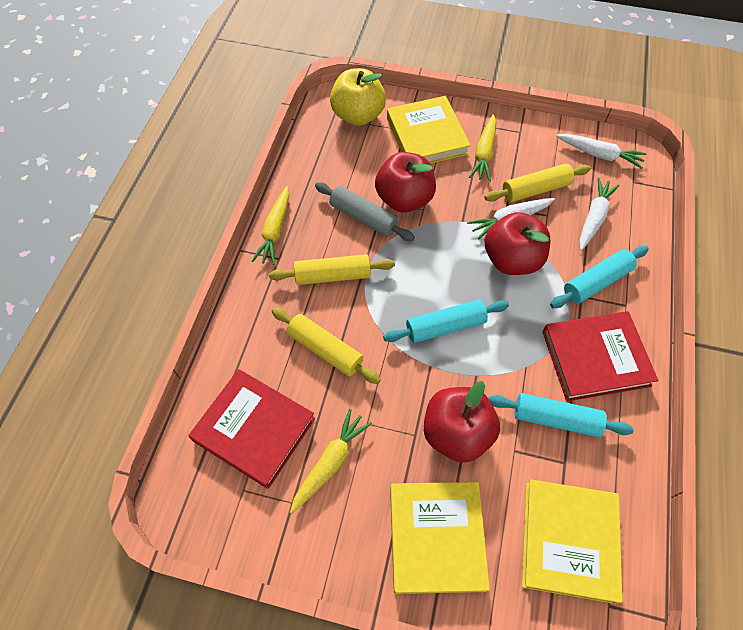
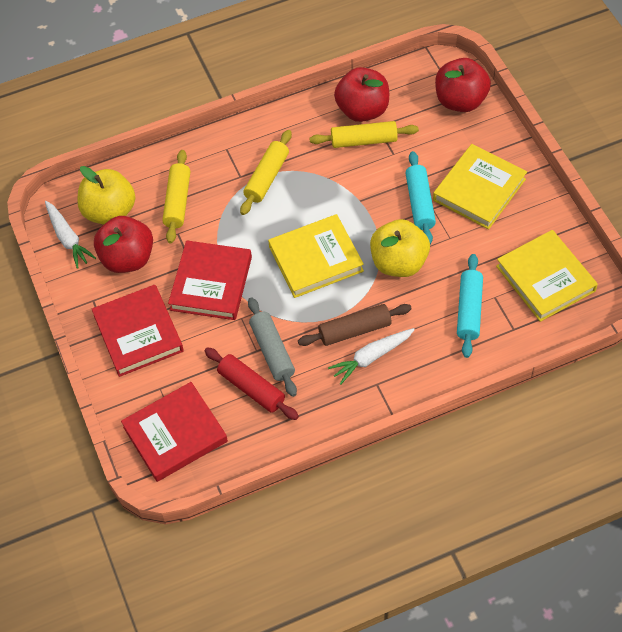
brown rolling pin: 0 -> 1
red book: 2 -> 3
red rolling pin: 0 -> 1
turquoise rolling pin: 3 -> 2
white carrot: 3 -> 2
yellow apple: 1 -> 2
yellow carrot: 3 -> 0

